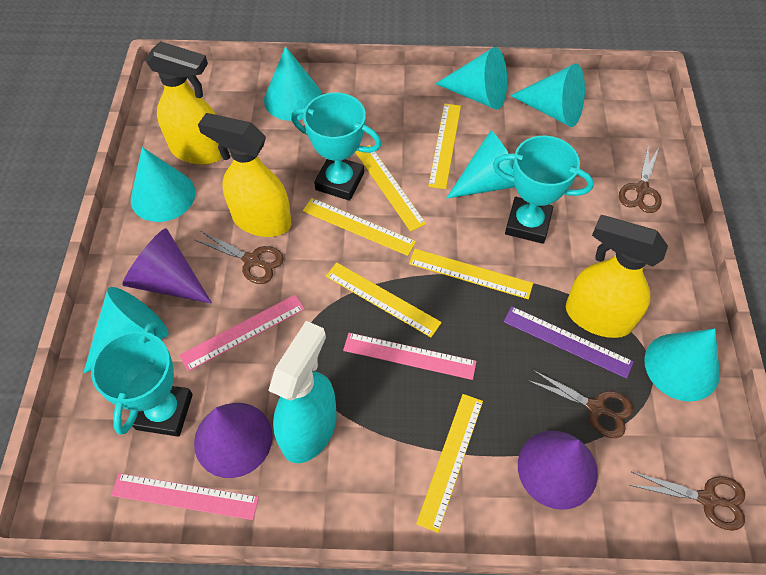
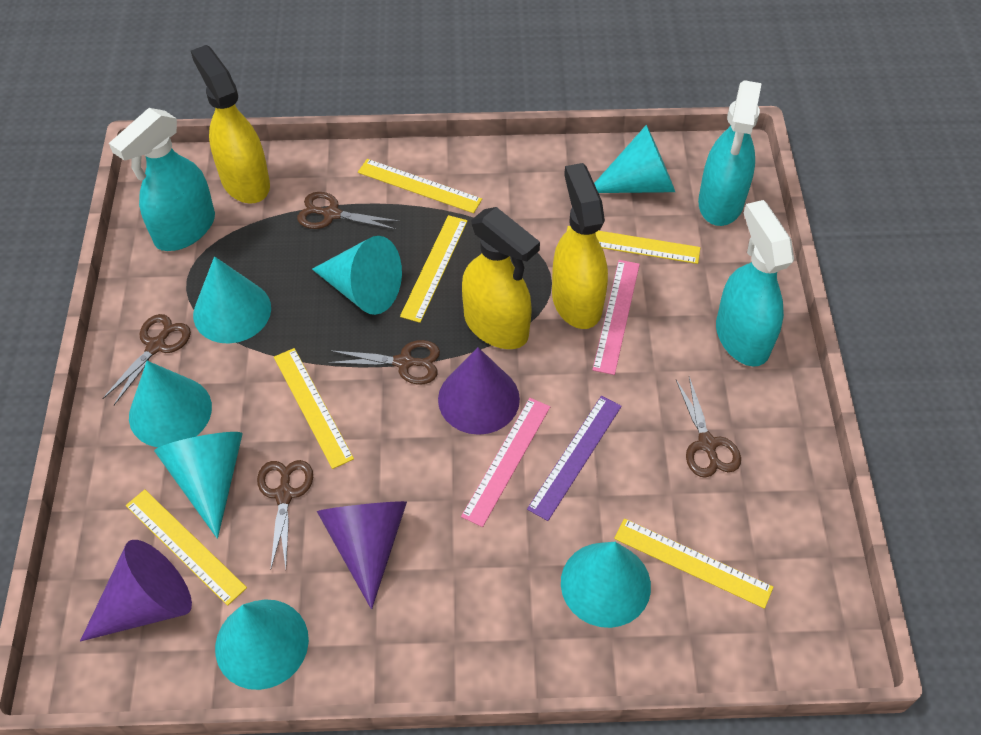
brown scissors: 4 -> 5
pink ruler: 3 -> 2
turquoise spray bottle: 1 -> 3
turquoise trophy: 3 -> 0

